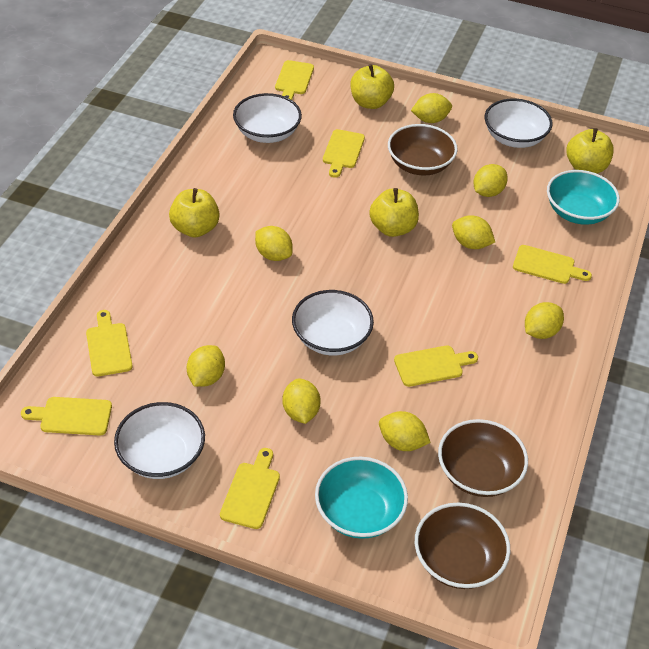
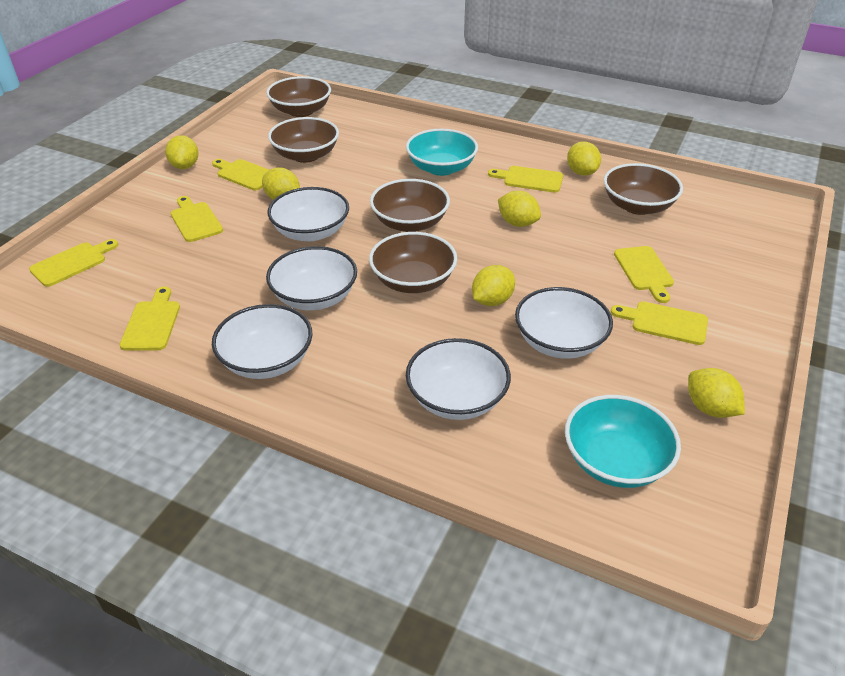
brown bowl: 3 -> 5
white bowl: 4 -> 5
yellow apple: 4 -> 0
yellow lemon: 8 -> 6

